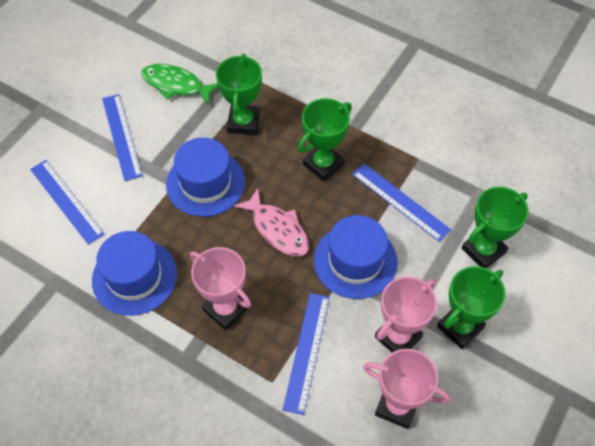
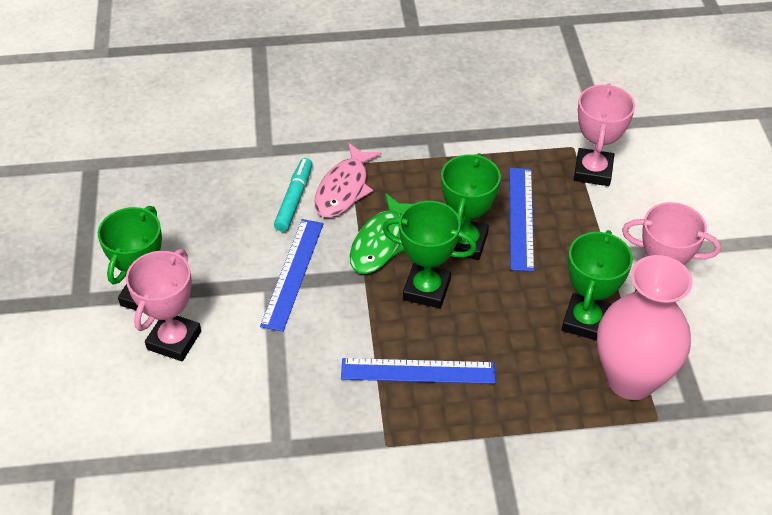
blue hat: 3 -> 0
blue ruler: 4 -> 3
pink vase: 0 -> 1
turquoise marker: 0 -> 1

